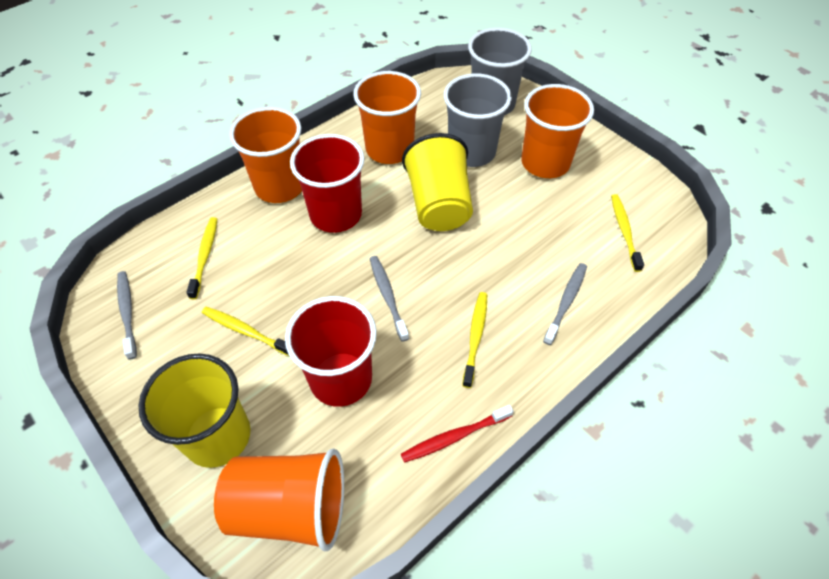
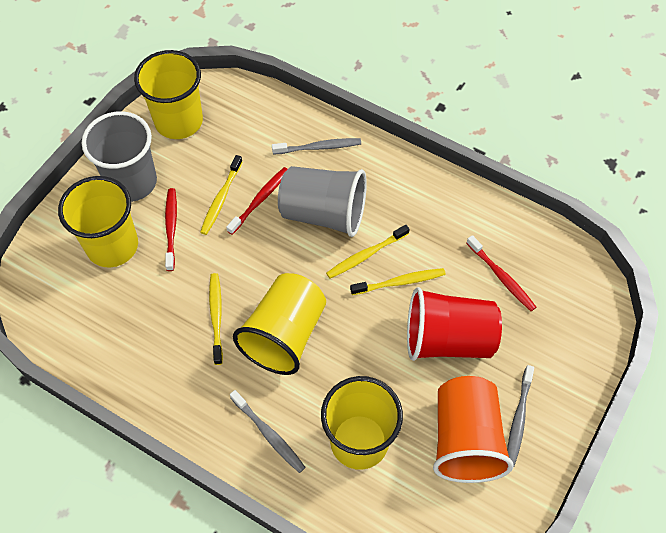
orange cup: 4 -> 1
red cup: 2 -> 1
red toothbrush: 1 -> 3
yellow cup: 2 -> 4

